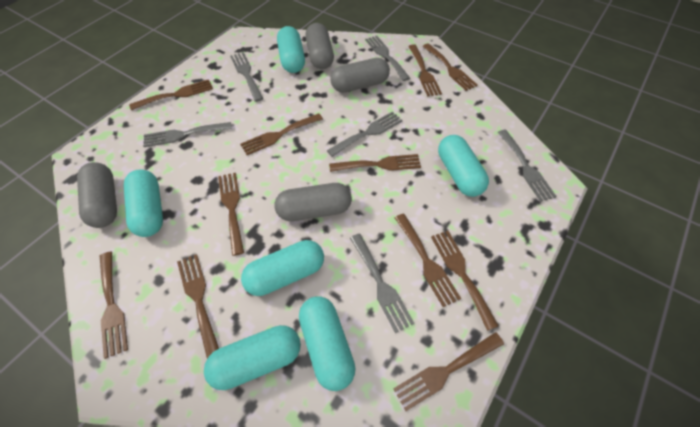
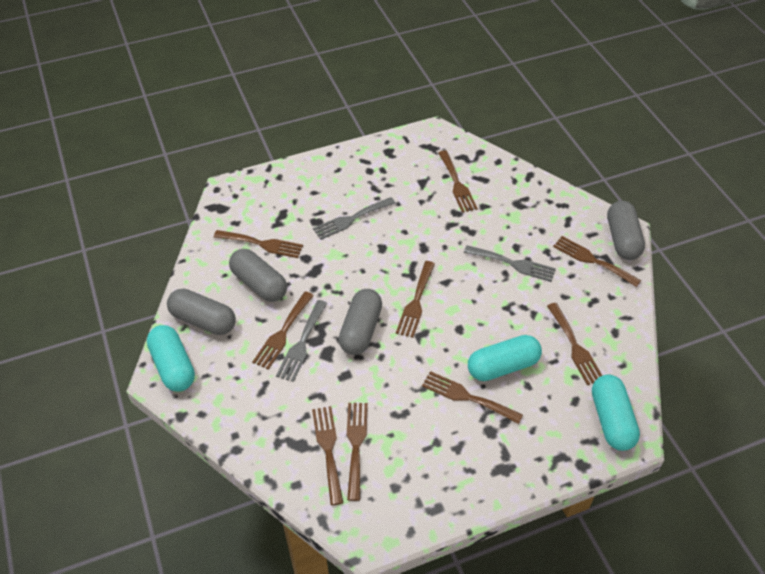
brown fork: 11 -> 9
grey fork: 6 -> 3
turquoise capsule: 6 -> 3

